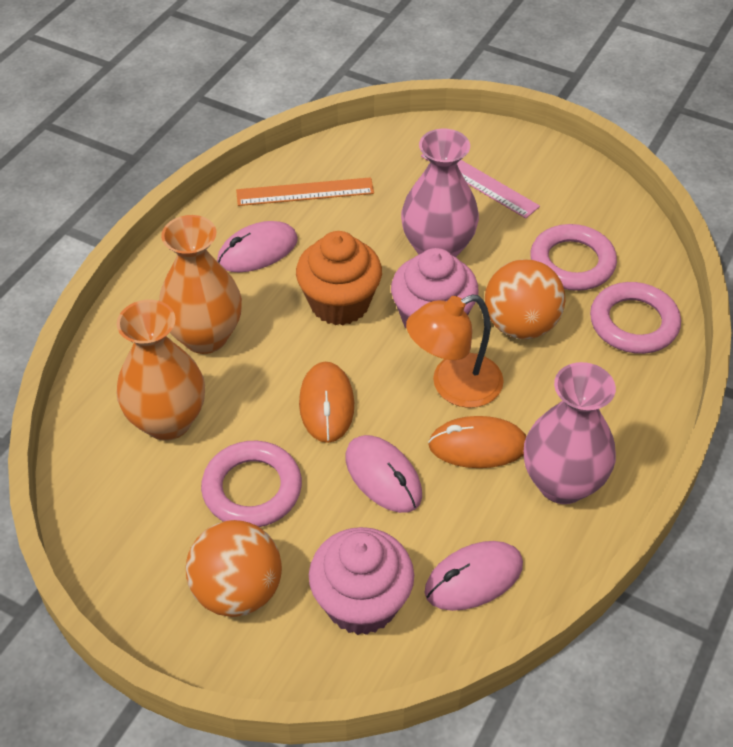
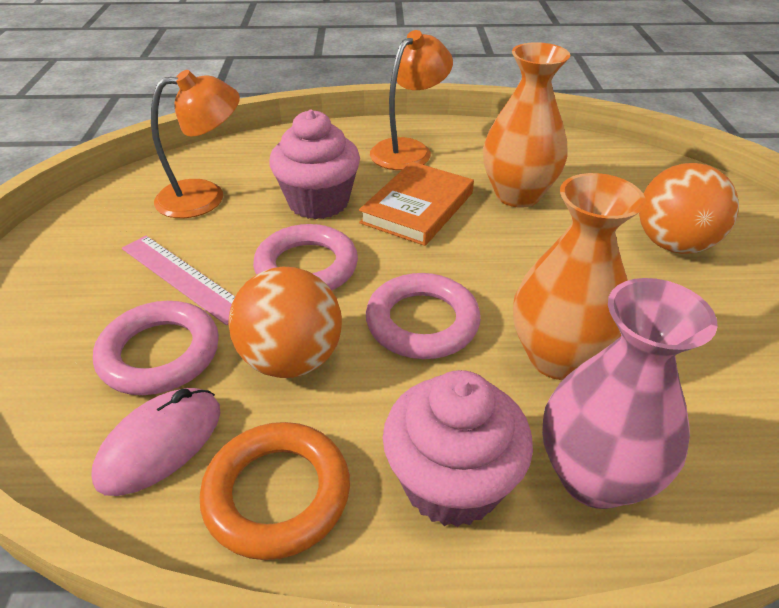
orange book: 0 -> 1
orange cupcake: 1 -> 0
orange lamp: 1 -> 2
orange mouse: 2 -> 0
orange ring: 0 -> 1
orange ruler: 1 -> 0
pink mouse: 3 -> 1
pink vase: 2 -> 1

